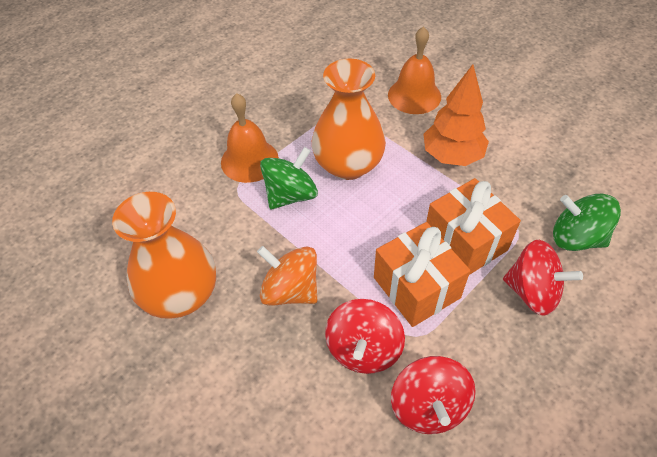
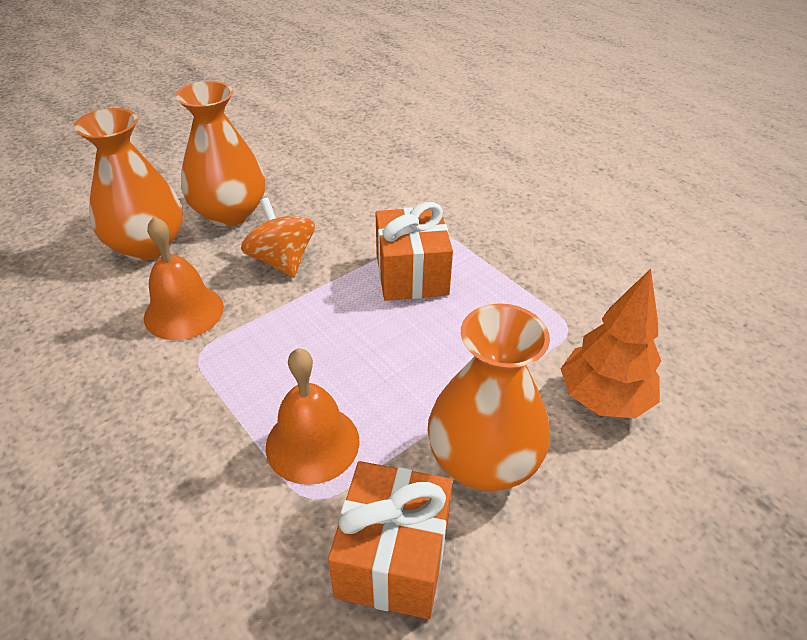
green spinning top: 2 -> 0
orange vase: 2 -> 3
red spinning top: 3 -> 0

